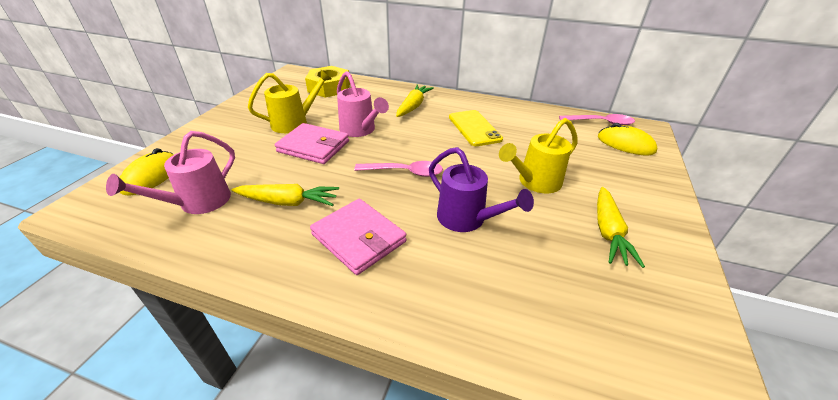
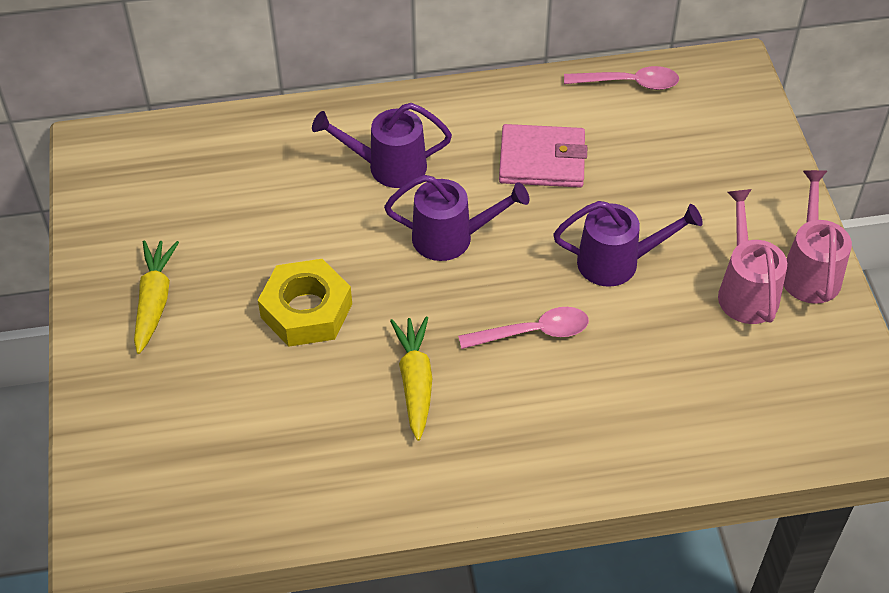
pink wallet: 2 -> 1
purple watering can: 1 -> 3
yellow carrot: 3 -> 2
yellow mouse: 2 -> 0
yellow phone: 1 -> 0
yellow watering can: 2 -> 0

